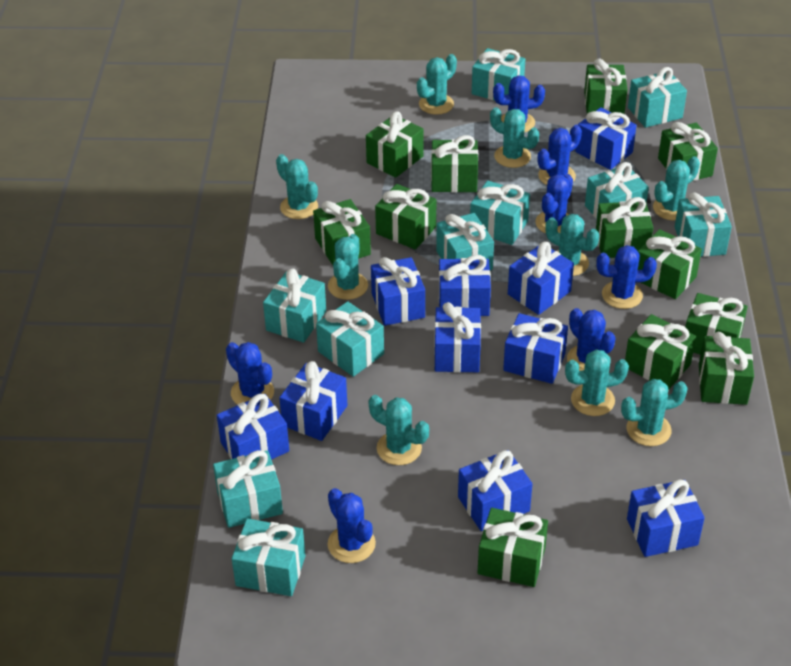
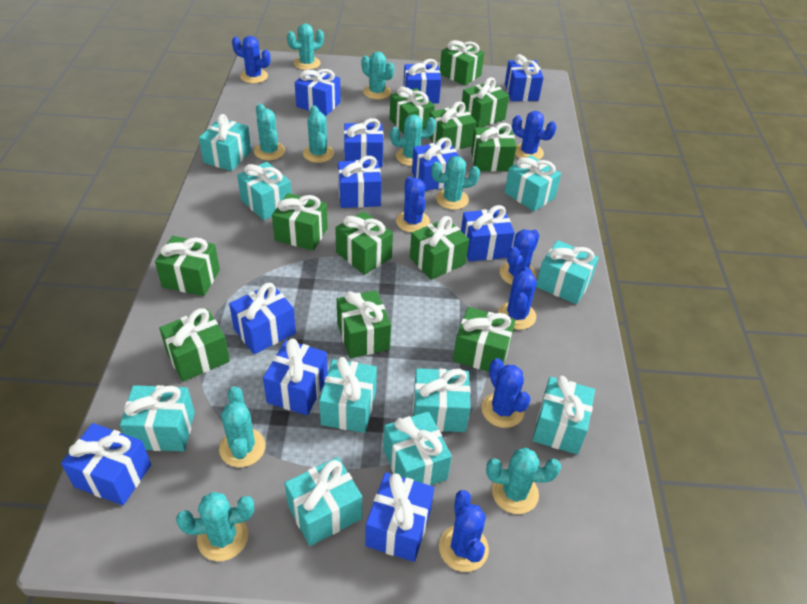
blue gift: 10 -> 11

